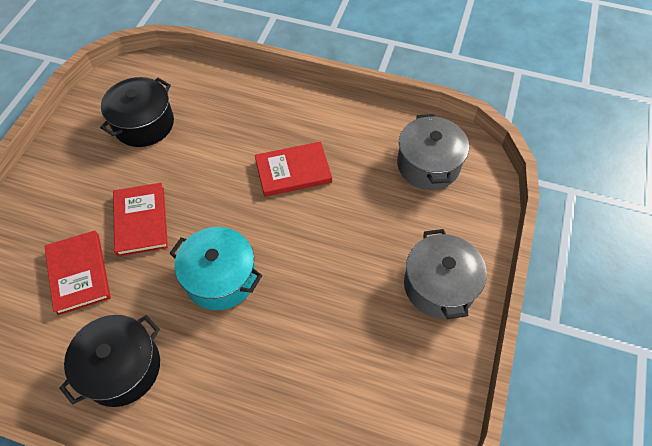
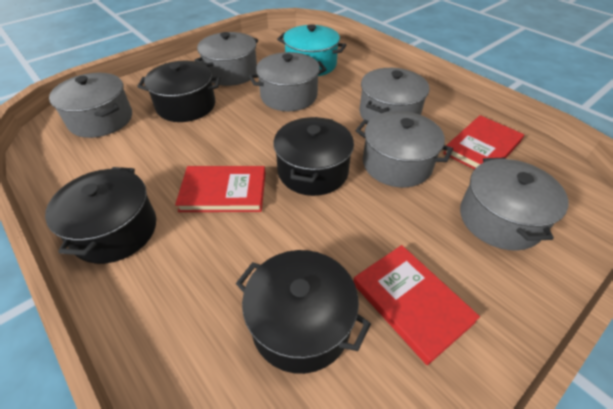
black pot: 2 -> 4
grey pot: 2 -> 6

